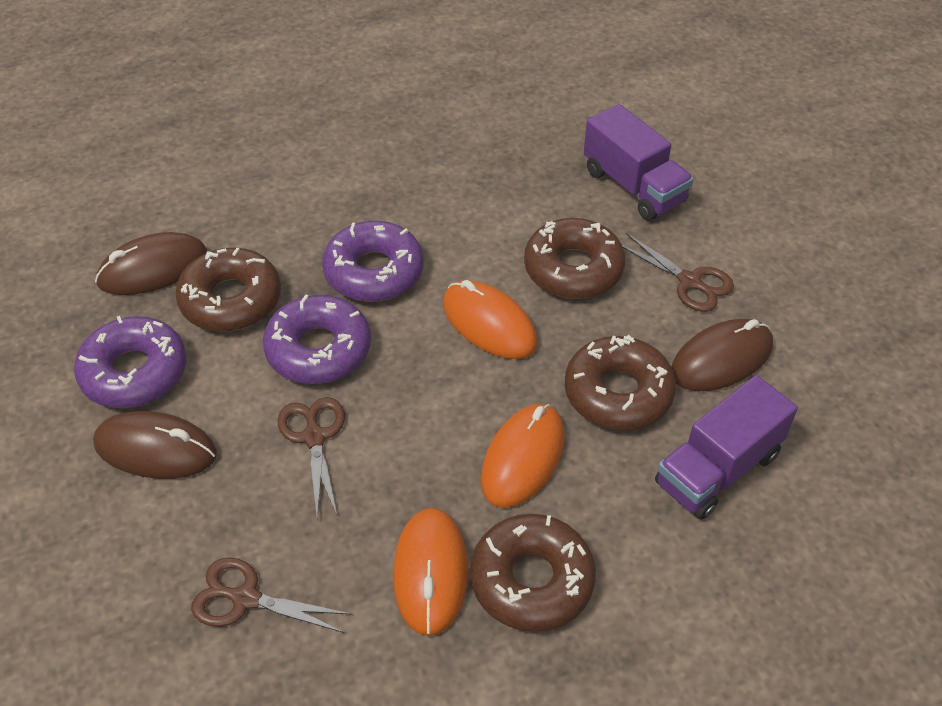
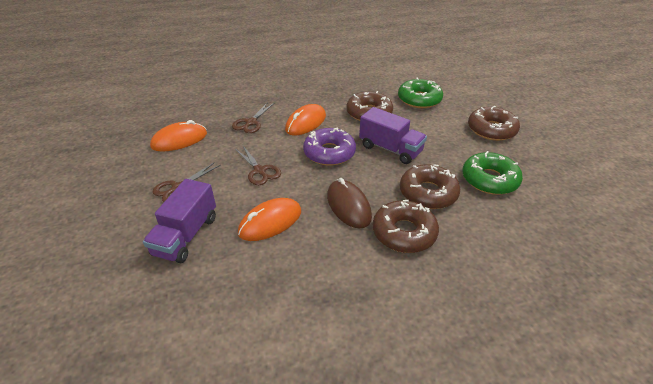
brown mouse: 3 -> 1
green donut: 0 -> 2
purple donut: 3 -> 1

